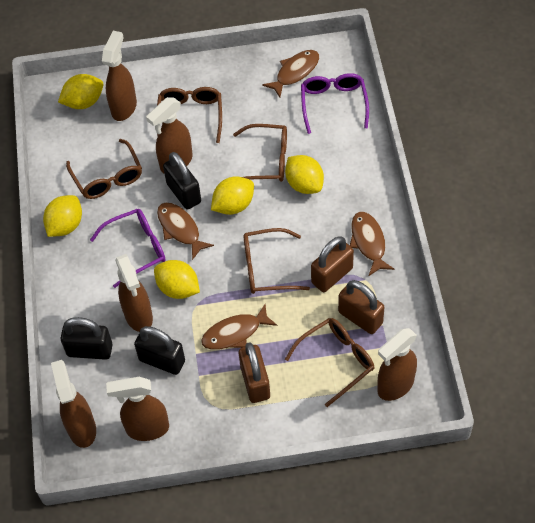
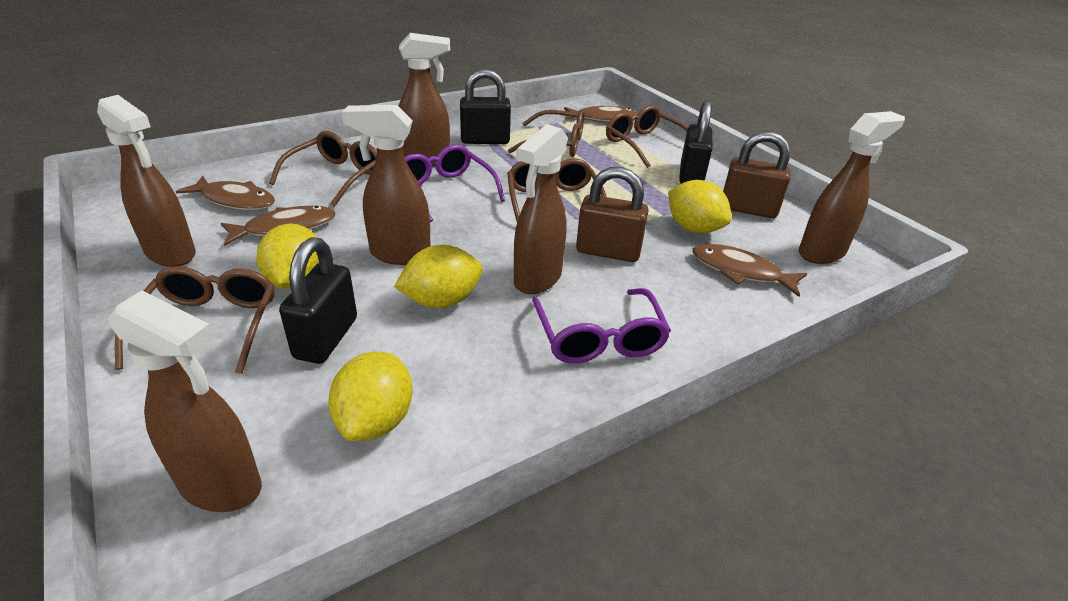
brown padlock: 3 -> 2
yellow lemon: 5 -> 4

